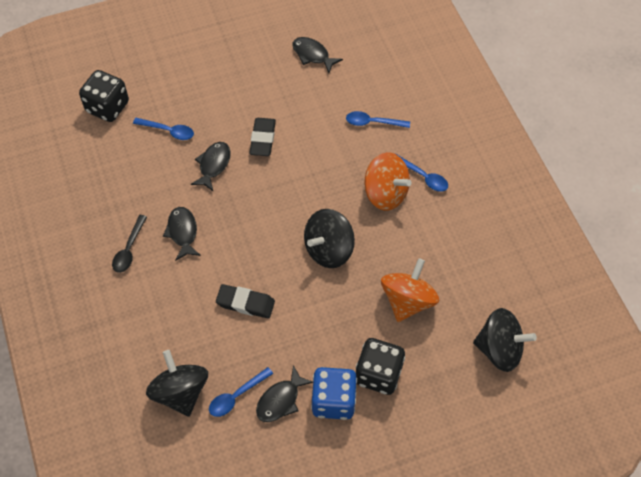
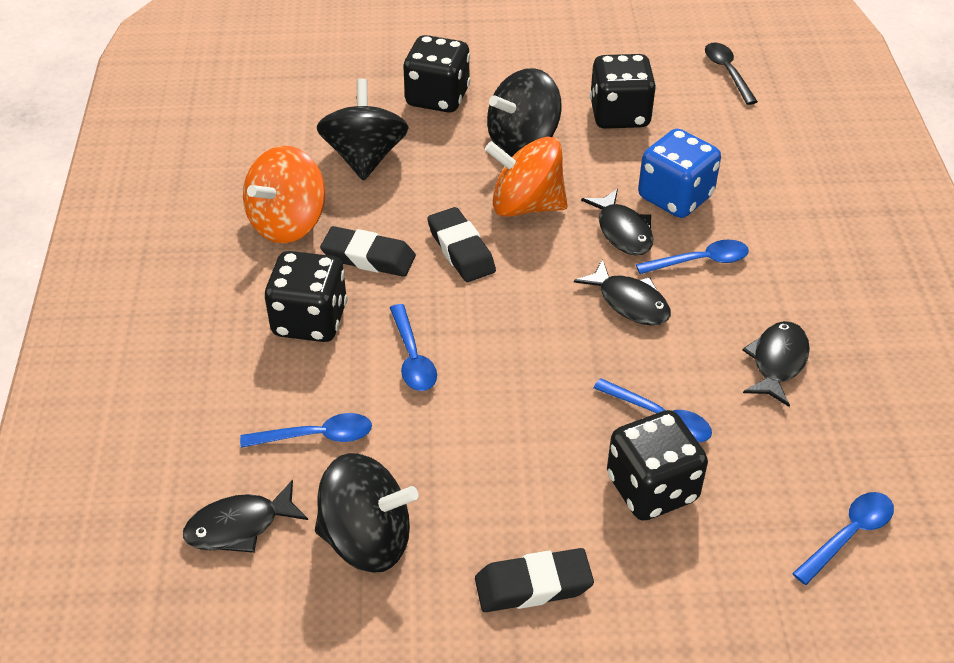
black dice: 2 -> 4
black eraser: 2 -> 3
blue spoon: 4 -> 5

